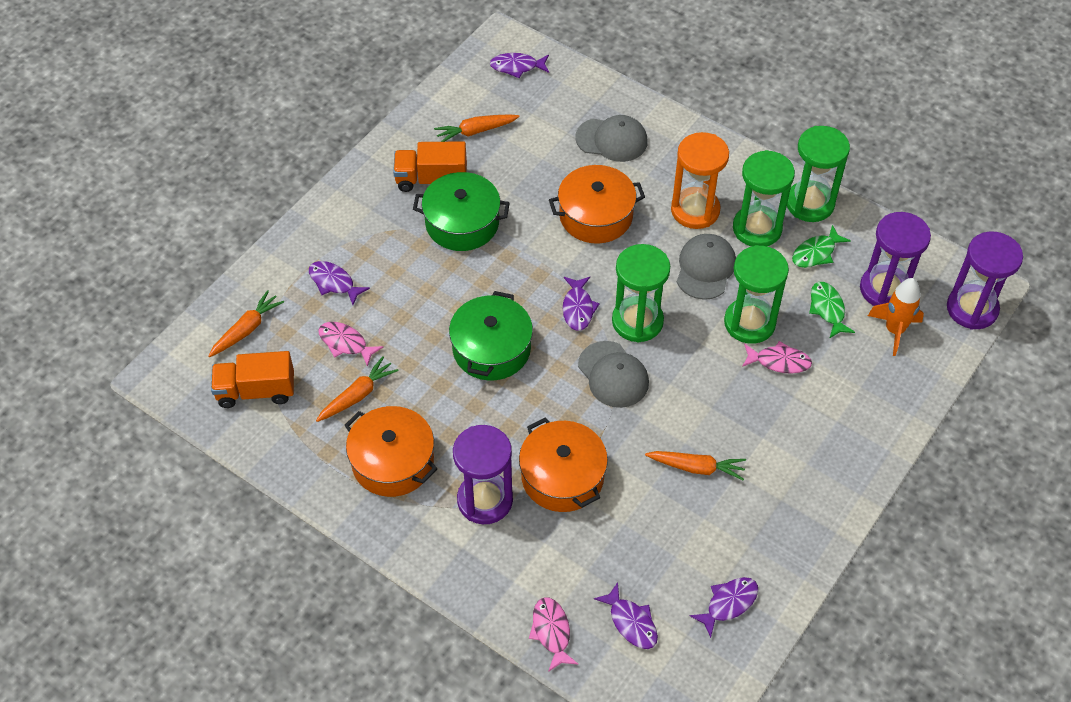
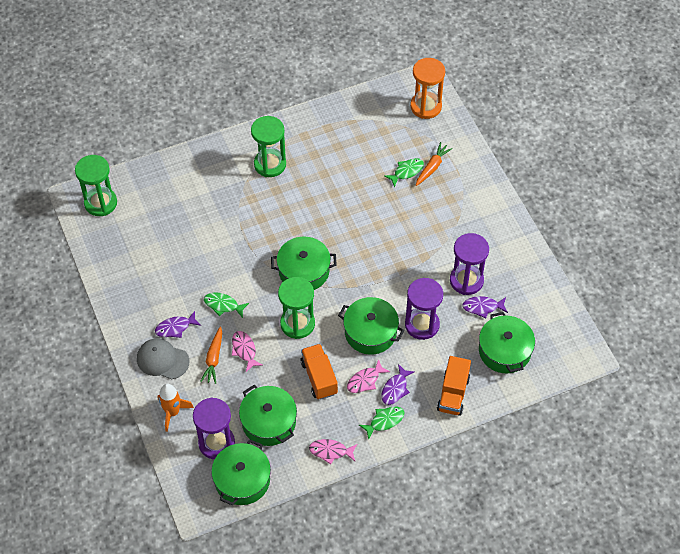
green fish: 2 -> 3
green hourglass: 4 -> 3
green pot: 2 -> 5
grey cap: 3 -> 1
orange carrot: 4 -> 2
orange pot: 3 -> 0
purple fish: 5 -> 3

